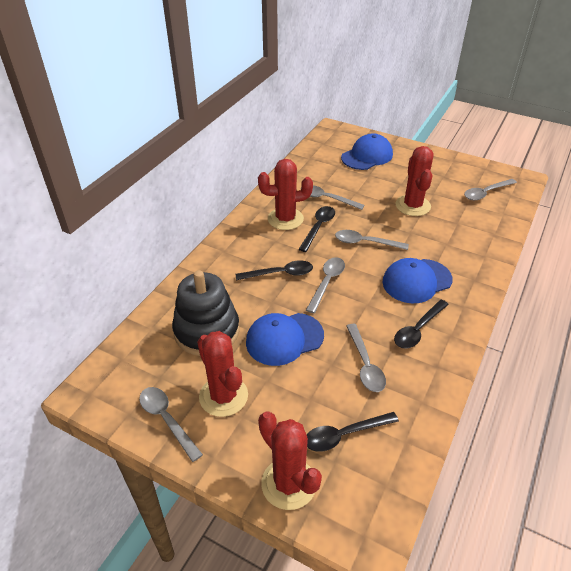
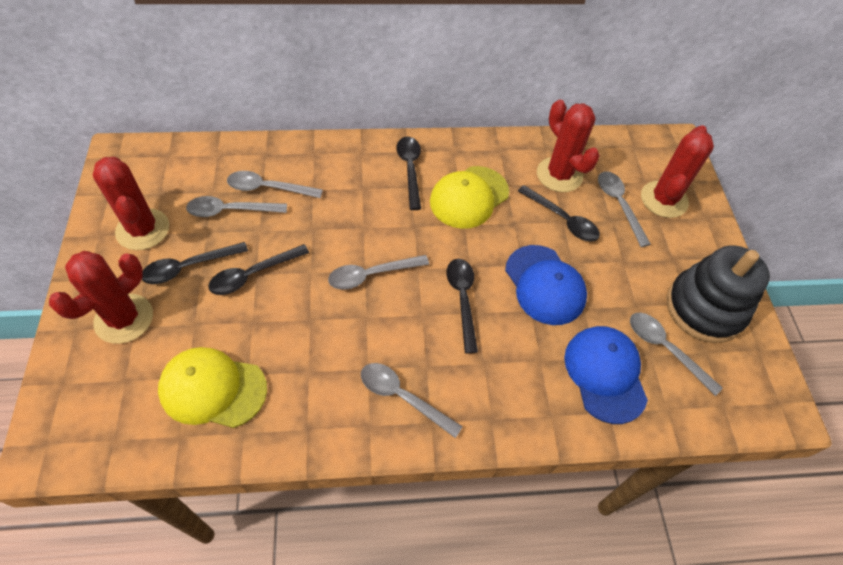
black spoon: 4 -> 5
blue cap: 3 -> 2
yellow cap: 0 -> 2

